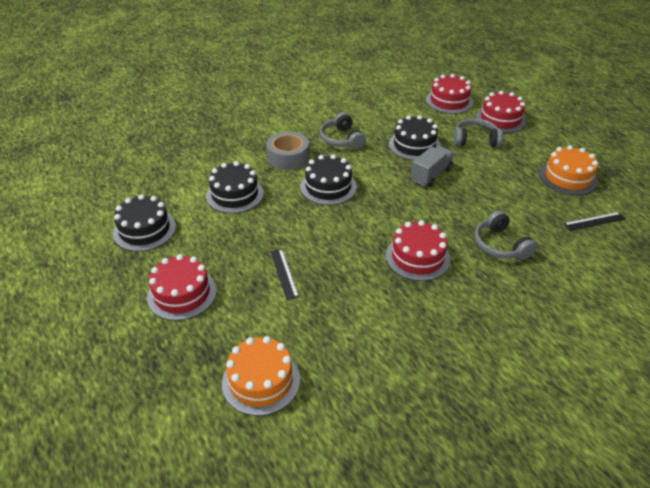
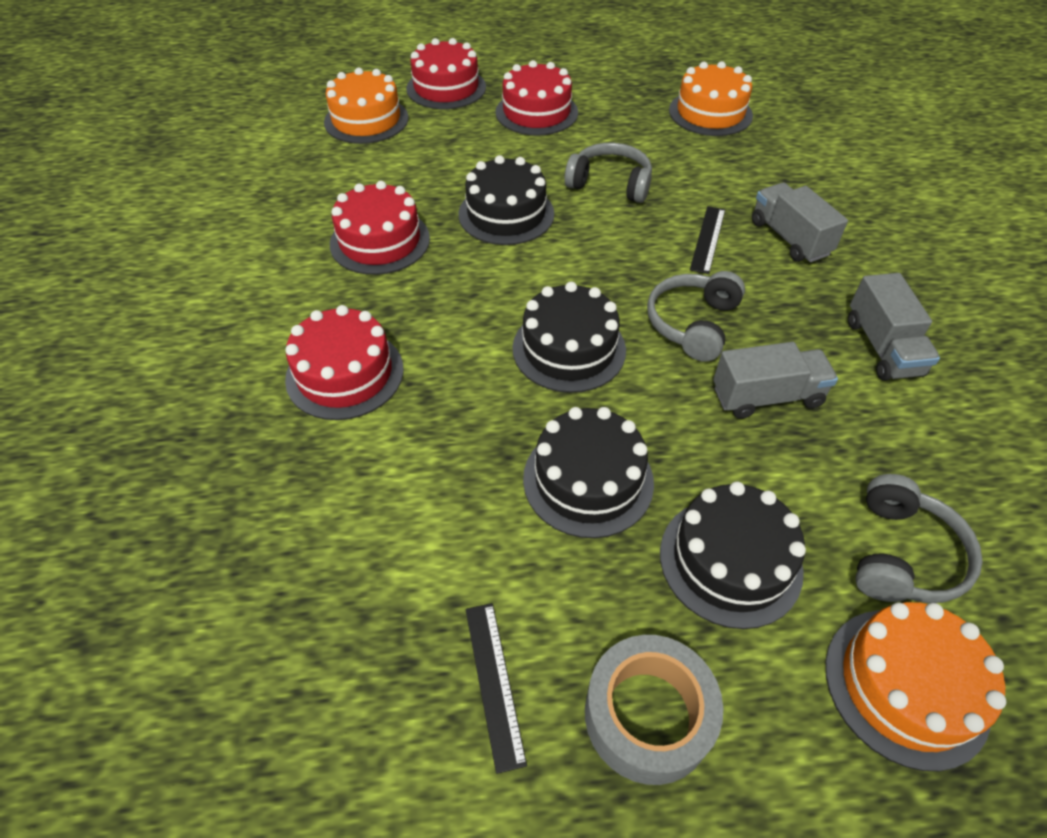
grey truck: 1 -> 3
orange cake: 2 -> 3

